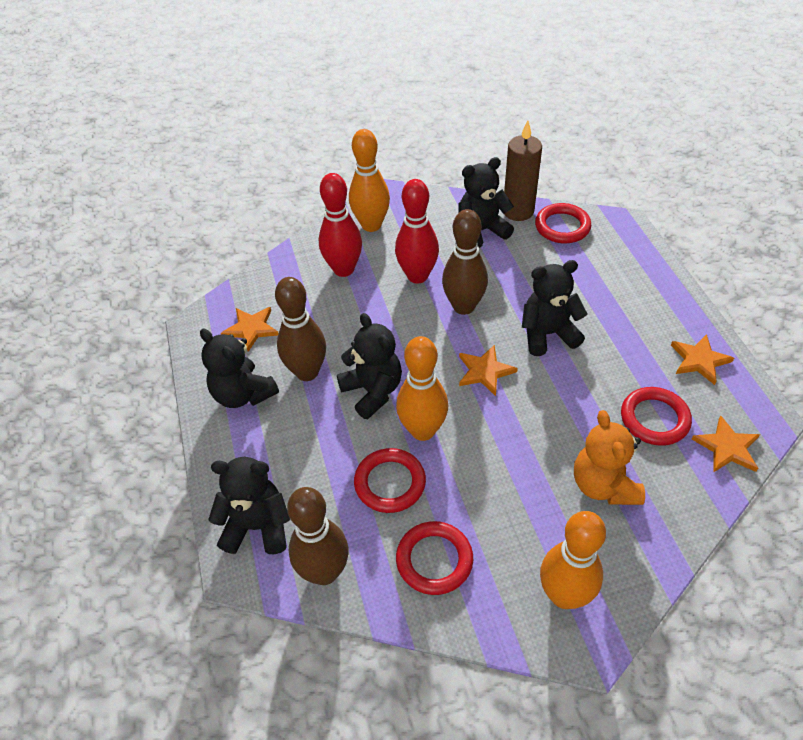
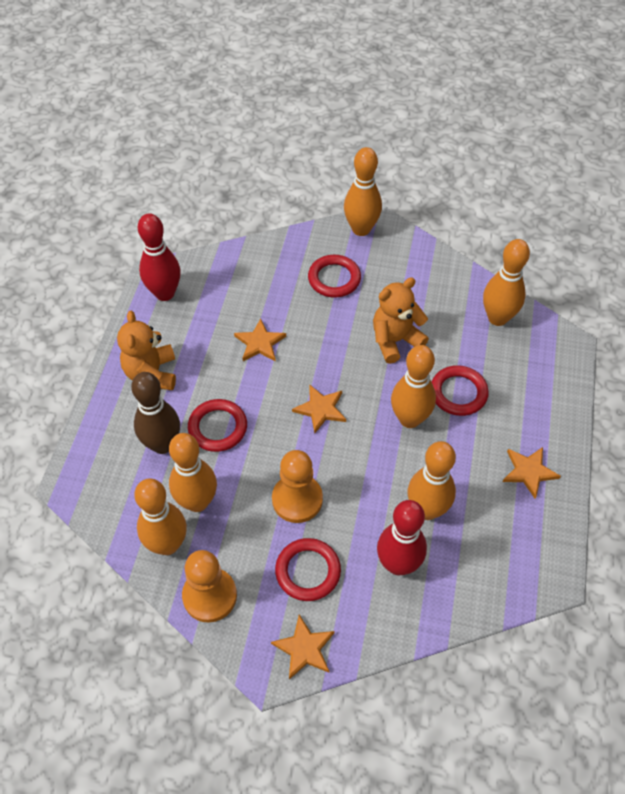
black teddy bear: 5 -> 0
brown bowling pin: 3 -> 1
brown candle: 1 -> 0
orange bowling pin: 3 -> 6
orange pawn: 0 -> 2
orange teddy bear: 1 -> 2

